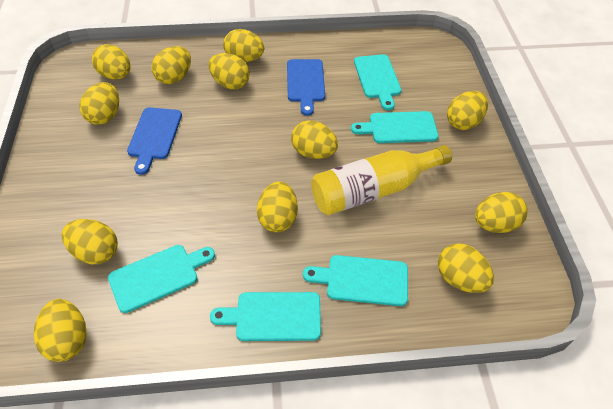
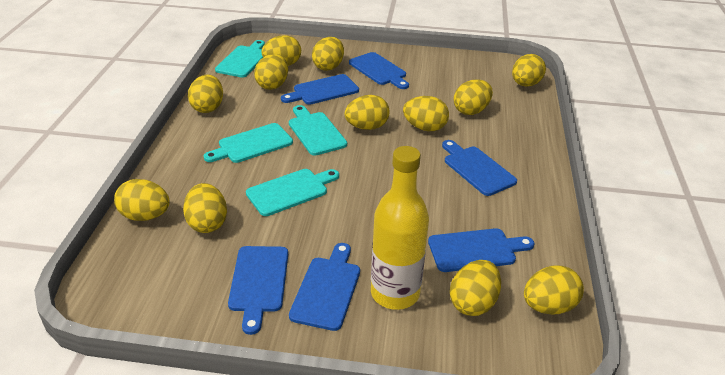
blue cutting board: 2 -> 6
turquoise cutting board: 5 -> 4

